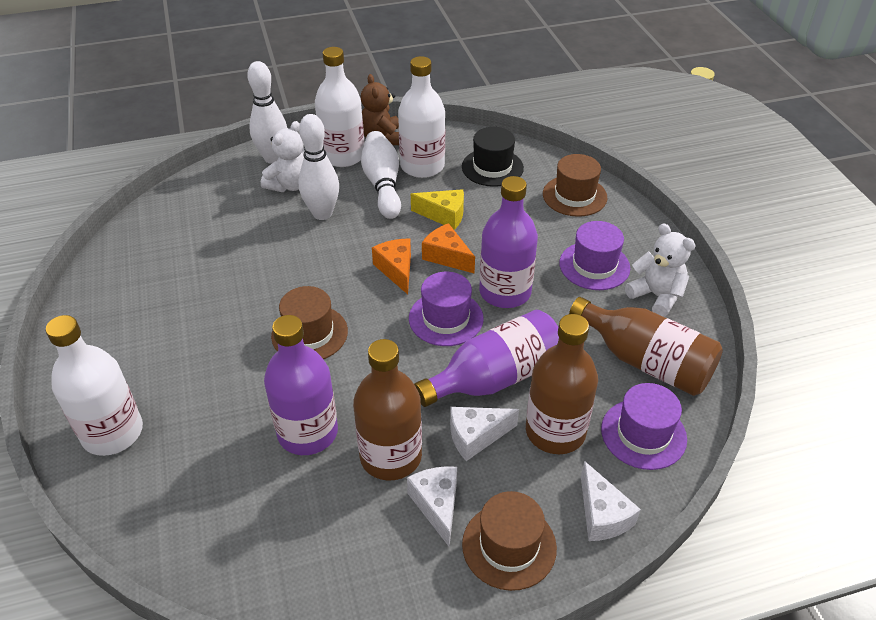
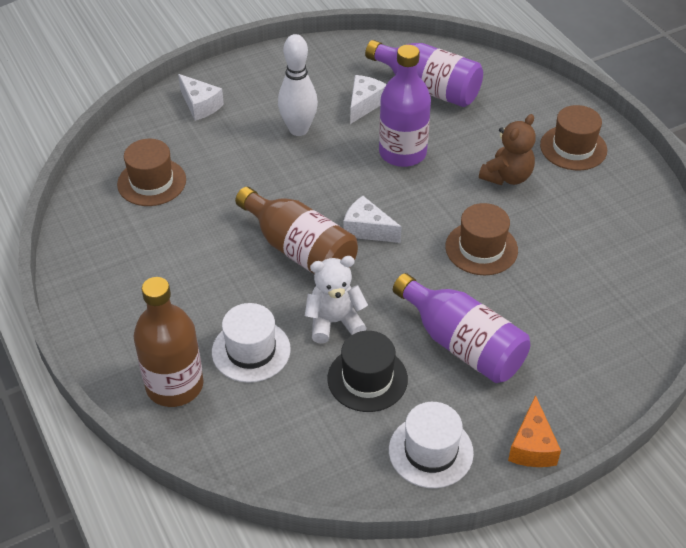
brown bottle: 3 -> 2
orange cheese: 2 -> 1
purple hat: 3 -> 0
white bottle: 3 -> 0
white bowling pin: 3 -> 1
white hat: 0 -> 2
white teddy bear: 2 -> 1
yellow cheese: 1 -> 0

